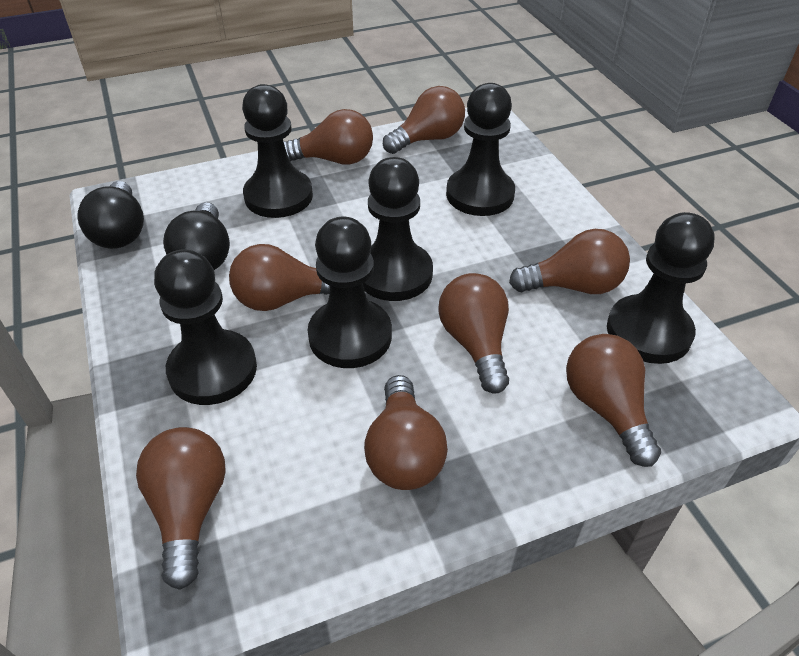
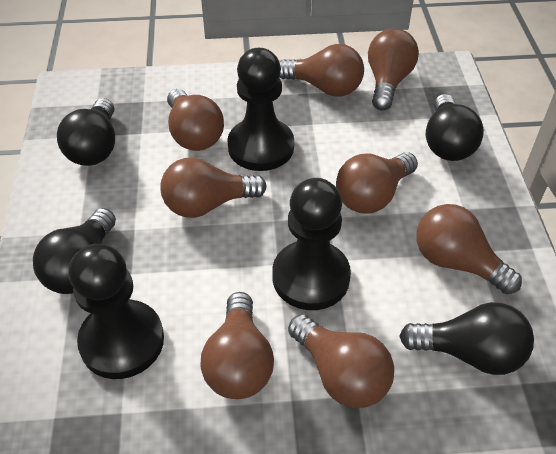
black light bulb: 2 -> 4
black pawn: 6 -> 3

